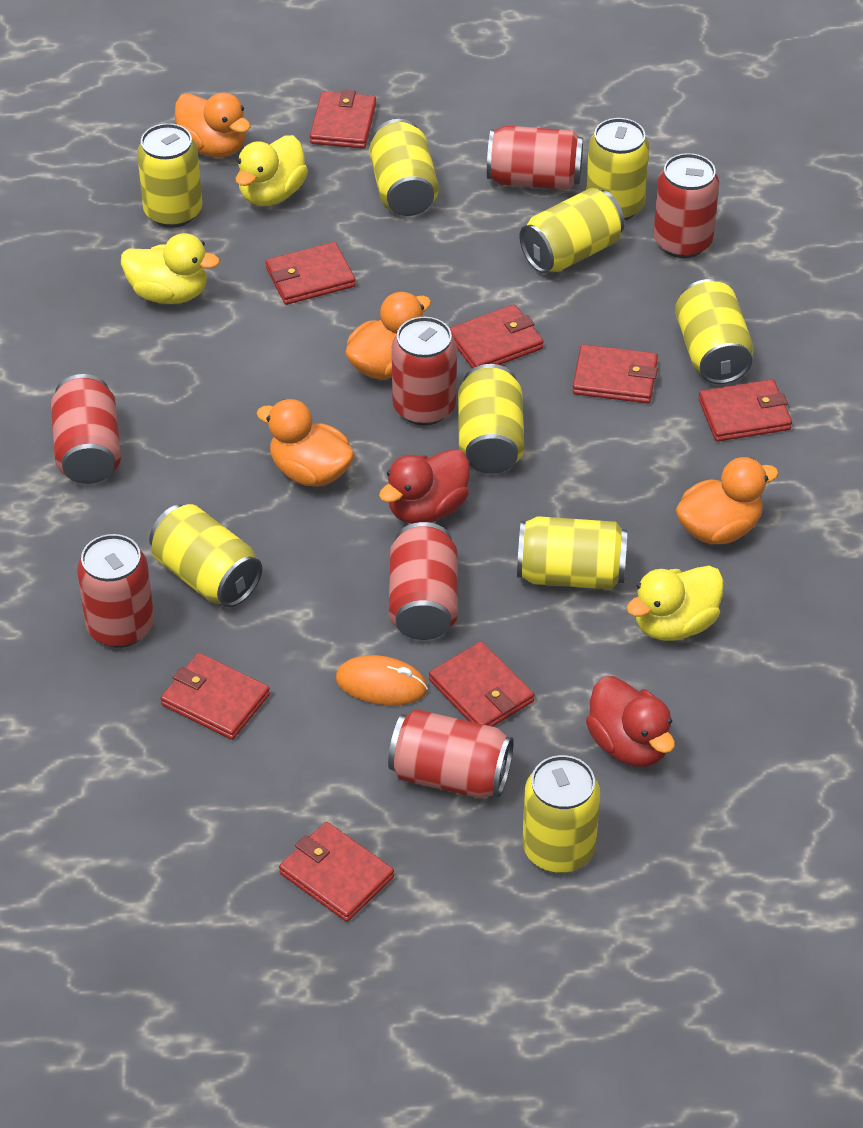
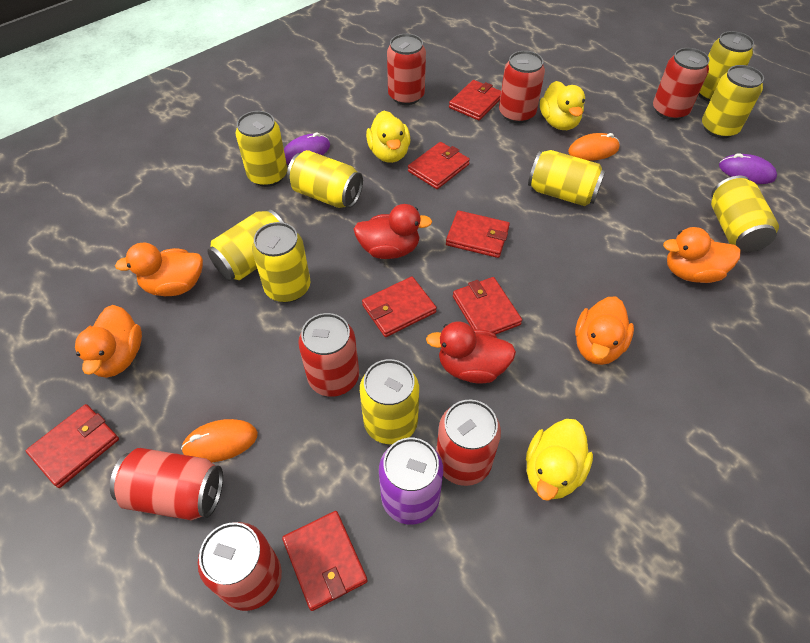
orange mouse: 1 -> 2
purple can: 0 -> 1
purple mouse: 0 -> 2
red wallet: 8 -> 7

